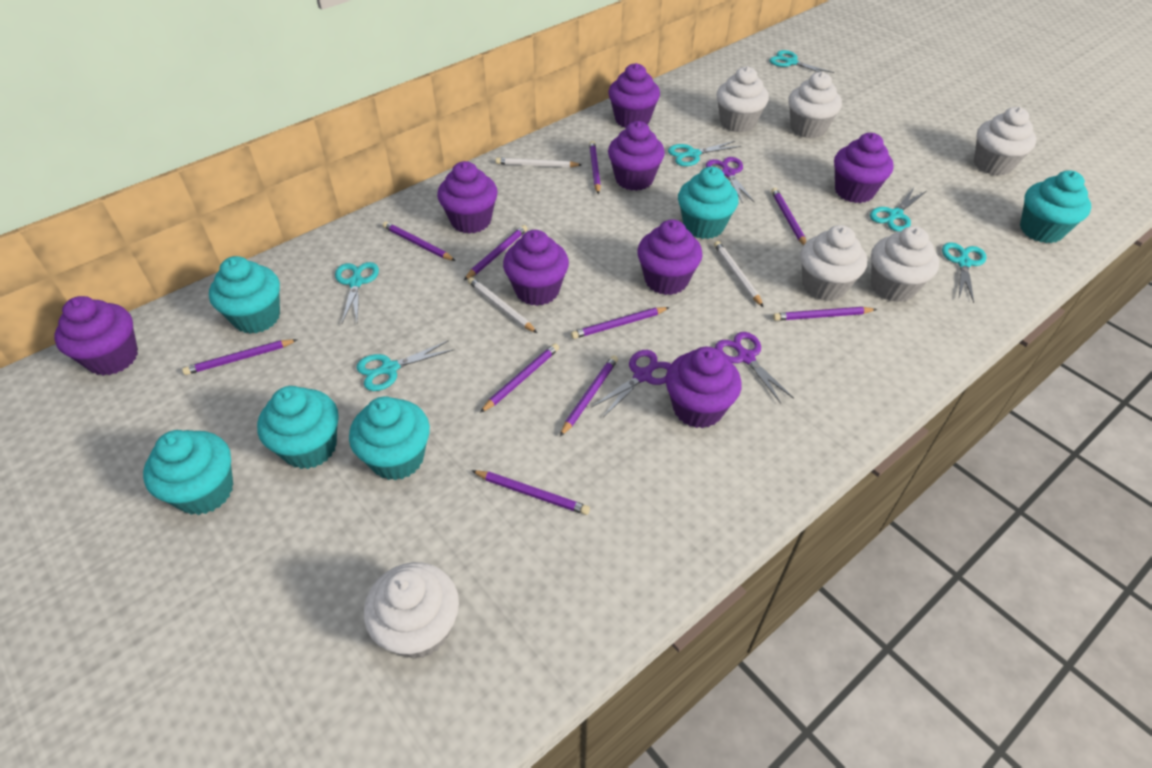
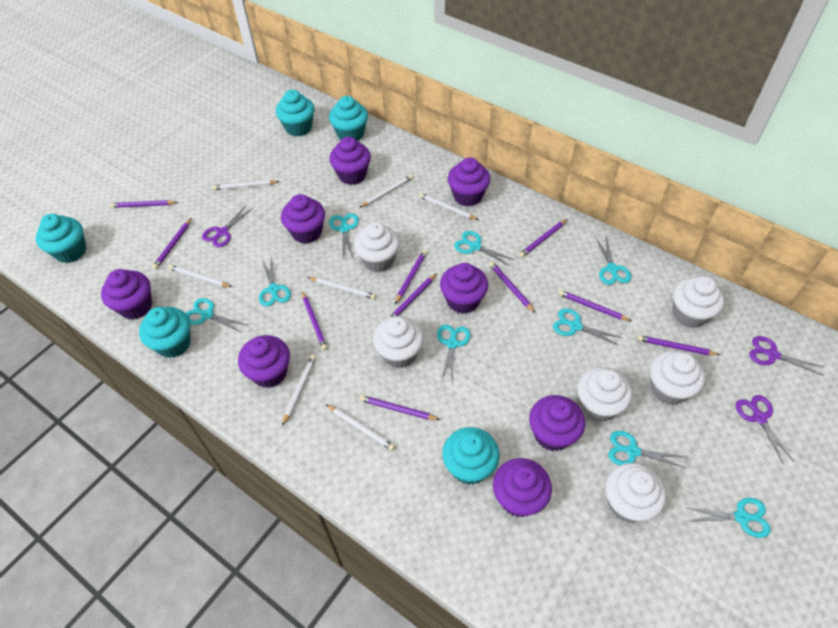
turquoise cupcake: 6 -> 5
turquoise scissors: 6 -> 9
white pencil: 3 -> 7

